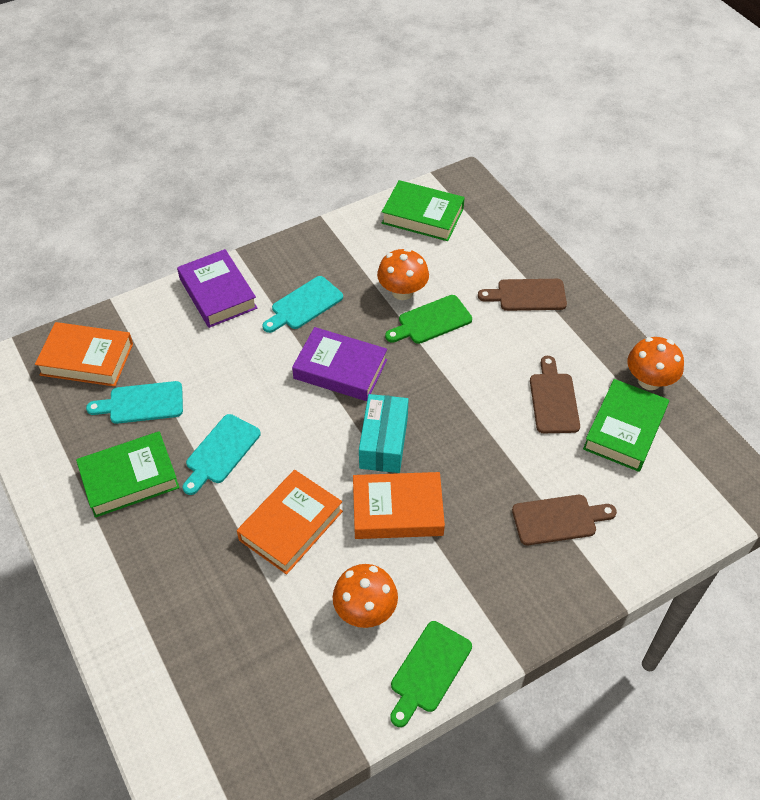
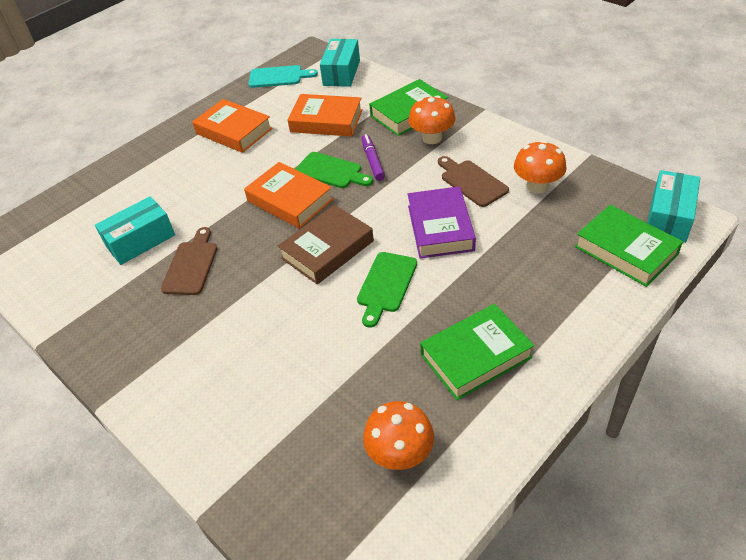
brown book: 0 -> 1
brown cutting board: 3 -> 2
purple book: 2 -> 1
purple marker: 0 -> 1
turquoise box: 1 -> 3
turquoise cutting board: 3 -> 1

